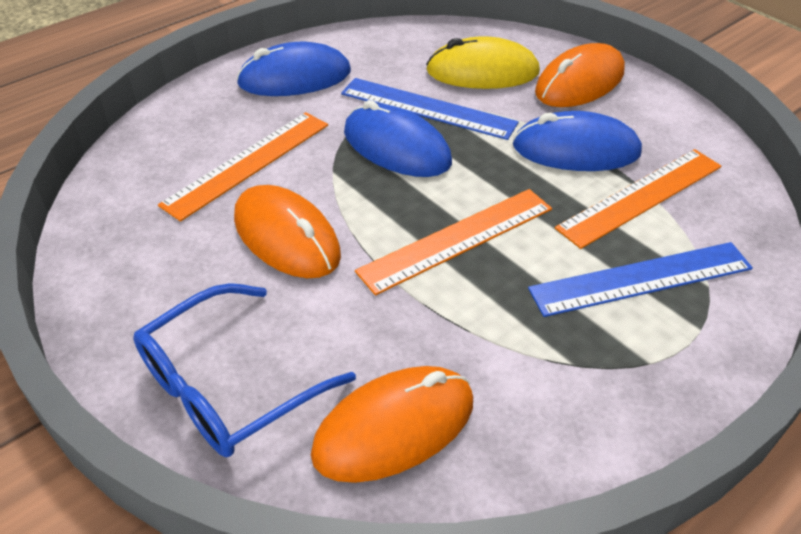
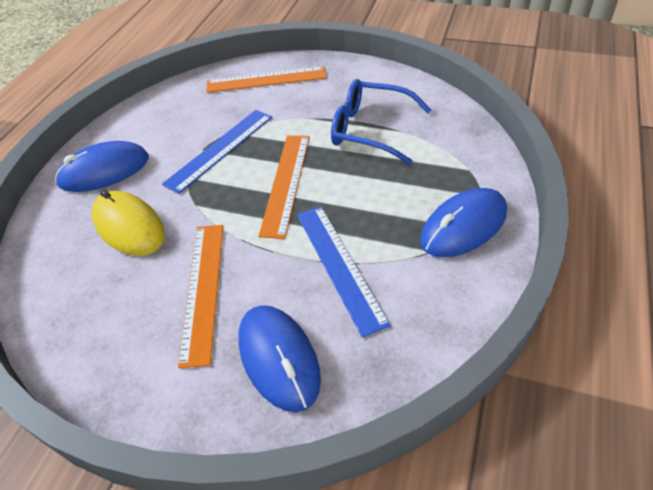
orange mouse: 3 -> 0

